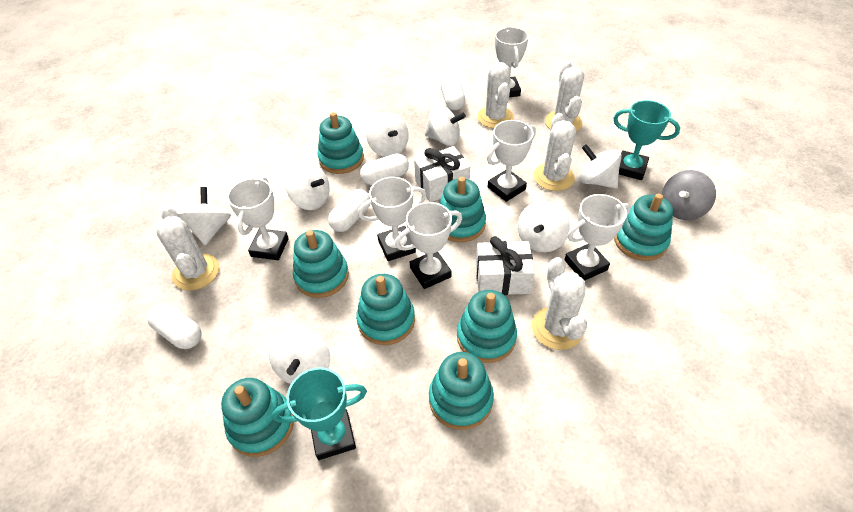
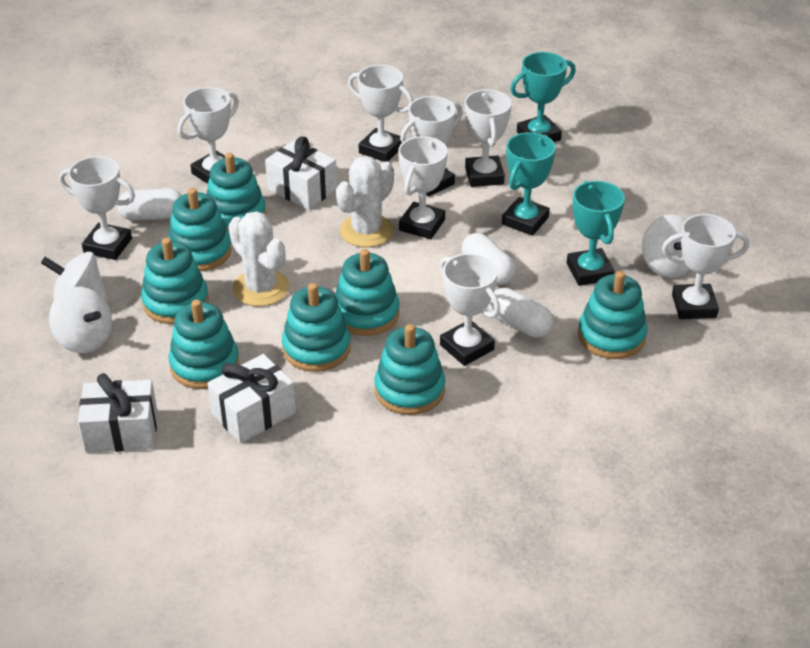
grey spinning top: 1 -> 0
turquoise trophy: 2 -> 3
white cactus: 5 -> 2
white capsule: 4 -> 3
white gift: 2 -> 3
white spinning top: 7 -> 3
white trophy: 6 -> 8

